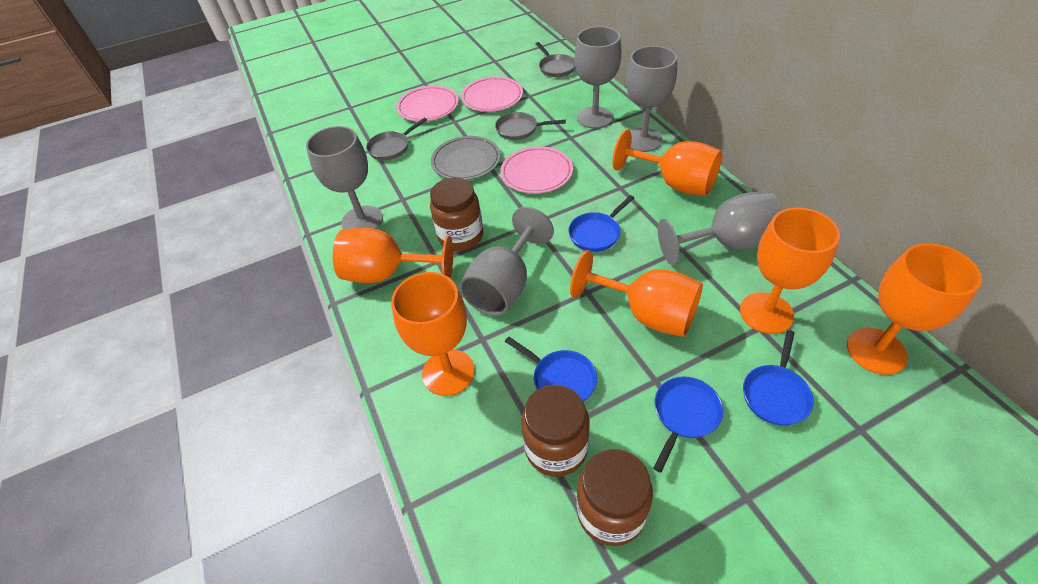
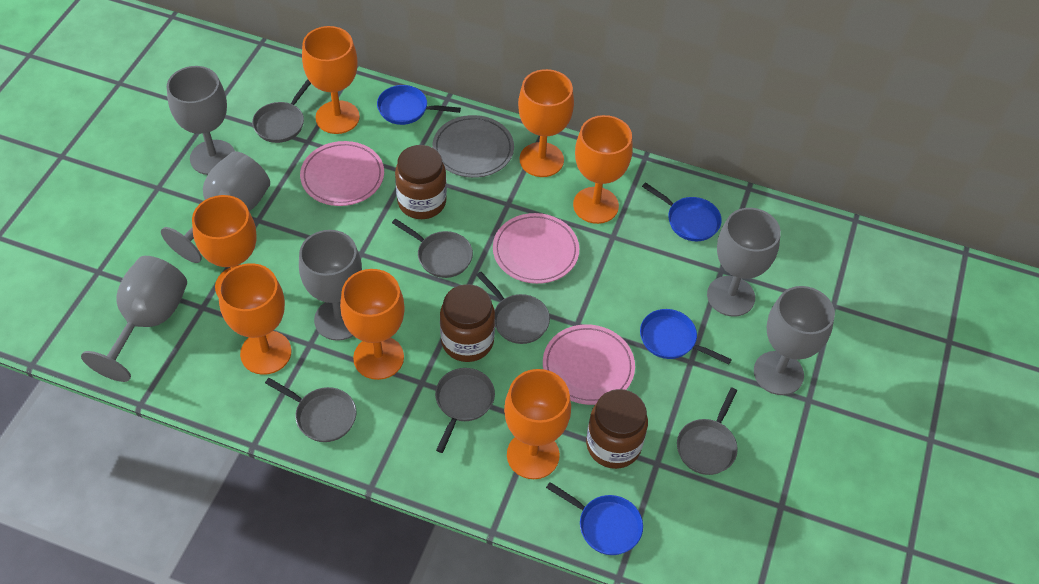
grey goblet: 5 -> 6
grey pan: 3 -> 6
orange goblet: 6 -> 7

